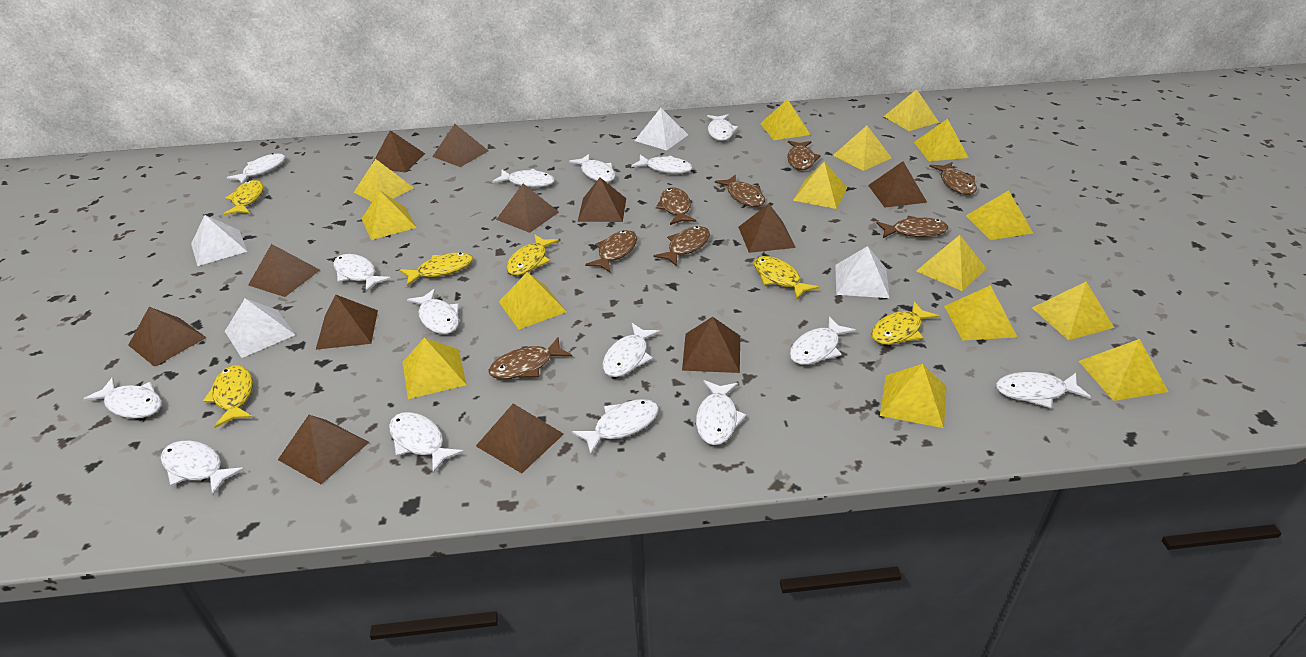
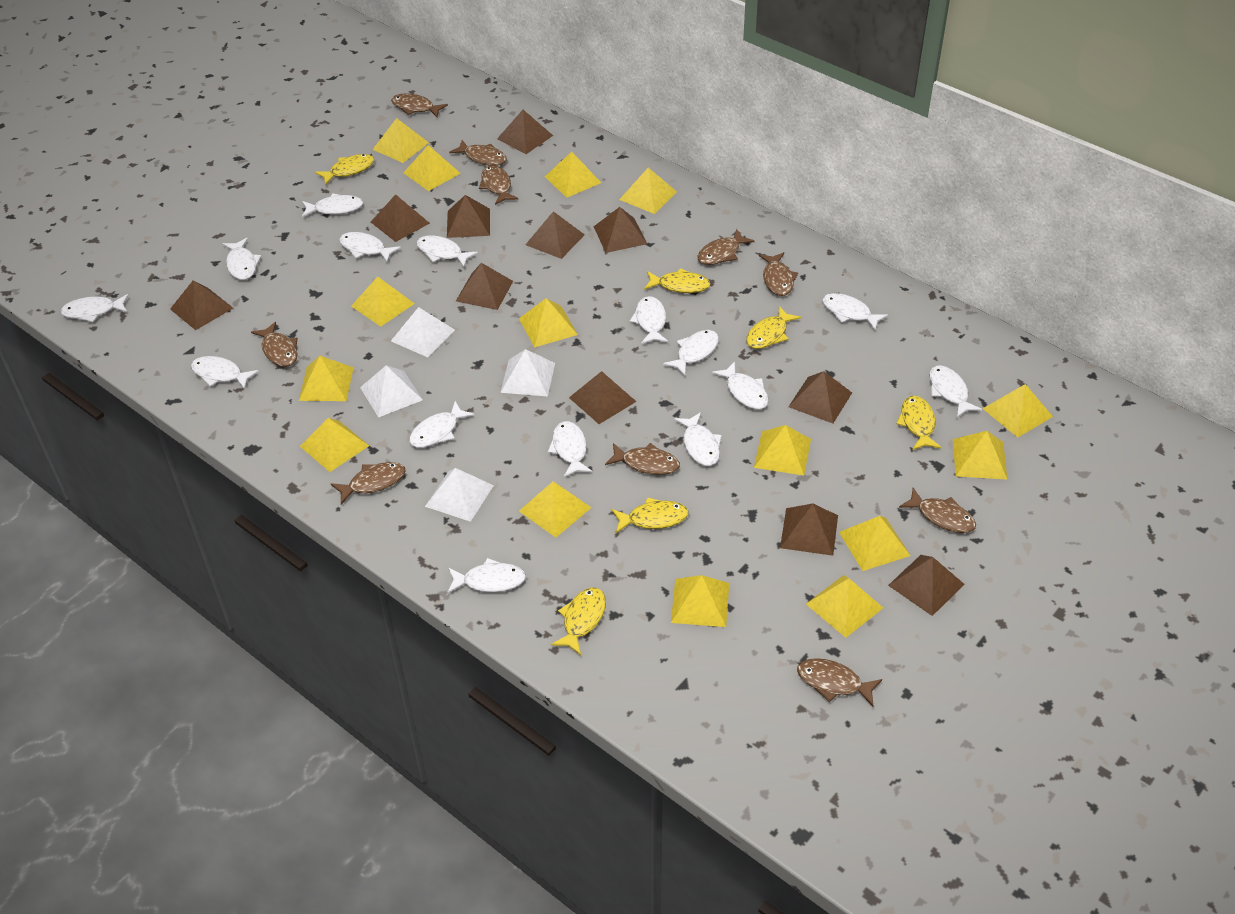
brown fish: 8 -> 10
brown pyramid: 12 -> 11

